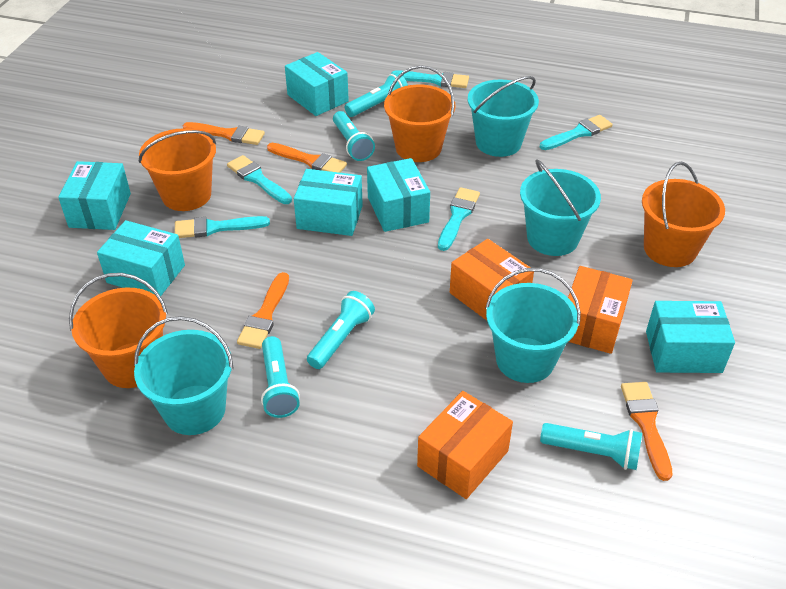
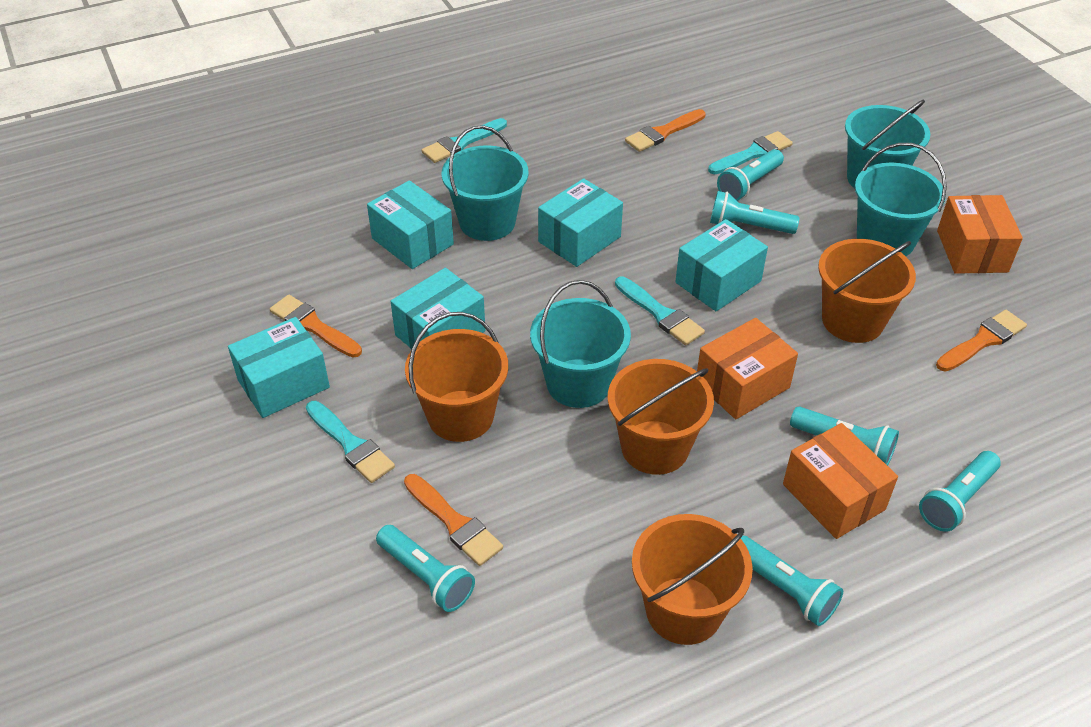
turquoise box: 6 -> 5
turquoise brush: 5 -> 4
turquoise flashlight: 5 -> 6

